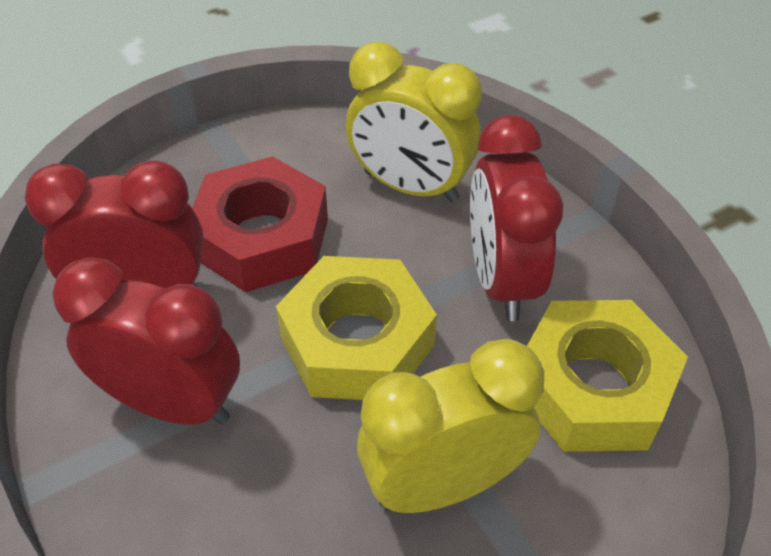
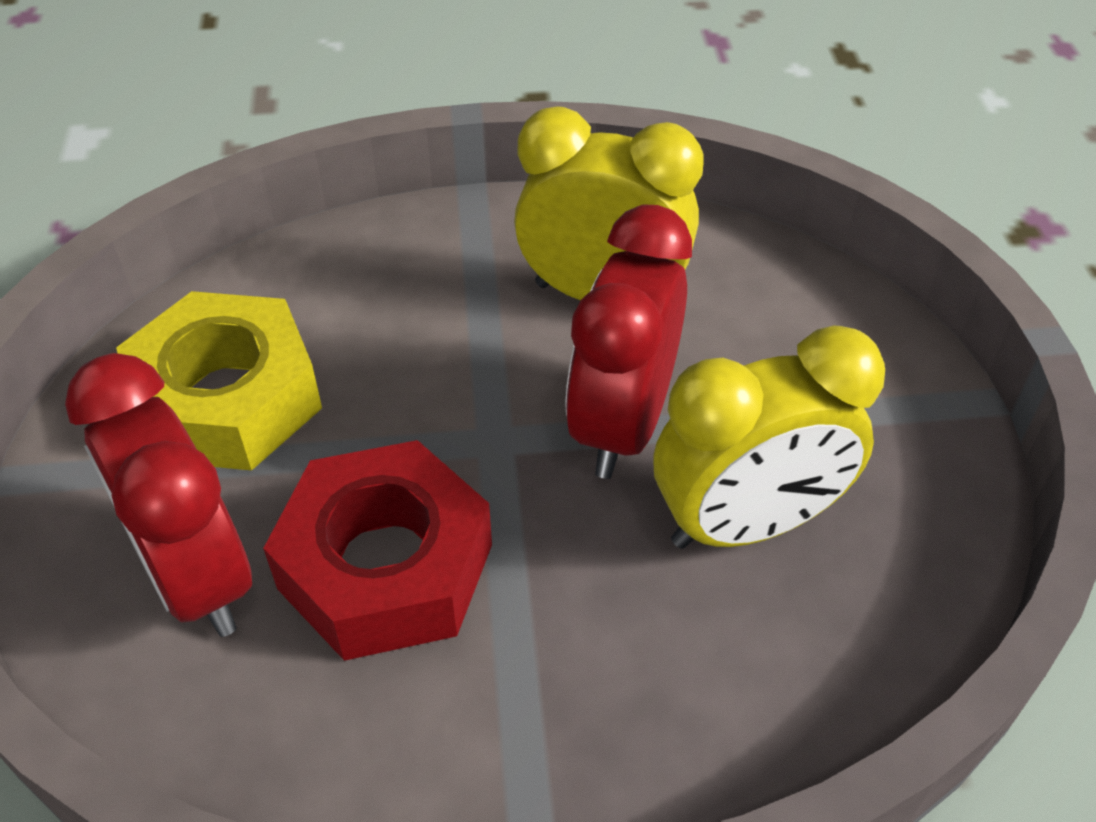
red clock: 3 -> 2
yellow nut: 2 -> 1

